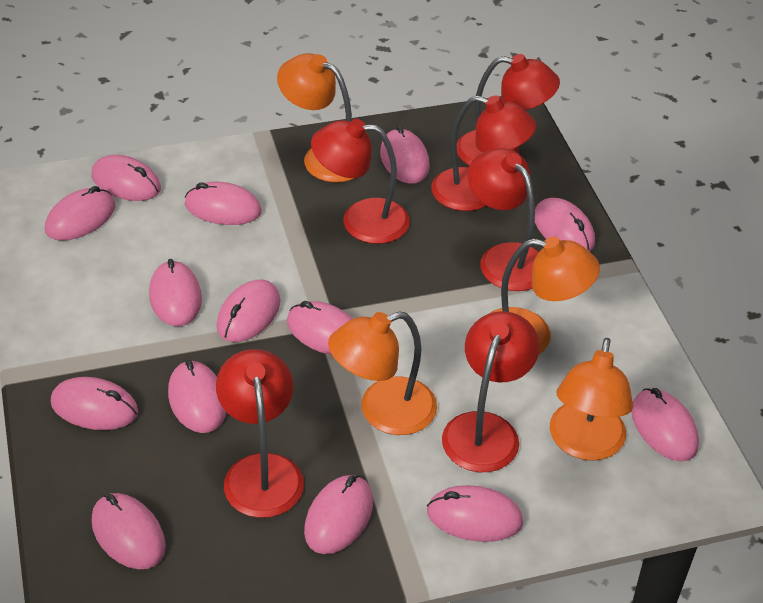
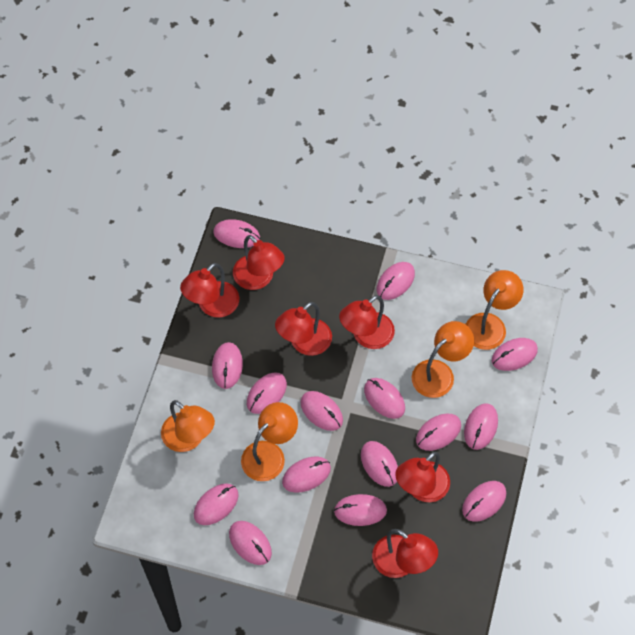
pink mouse: 14 -> 15

